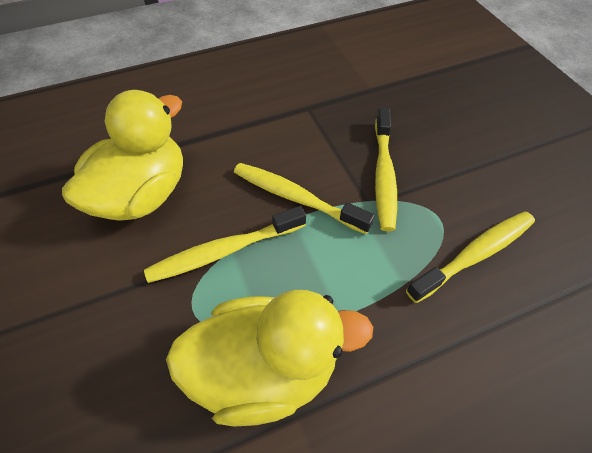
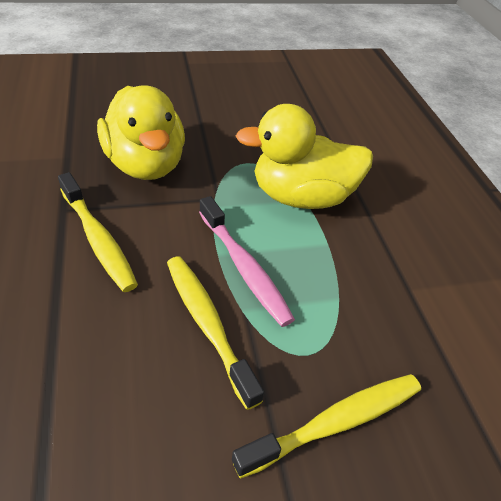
pink toothbrush: 0 -> 1
yellow toothbrush: 4 -> 3

